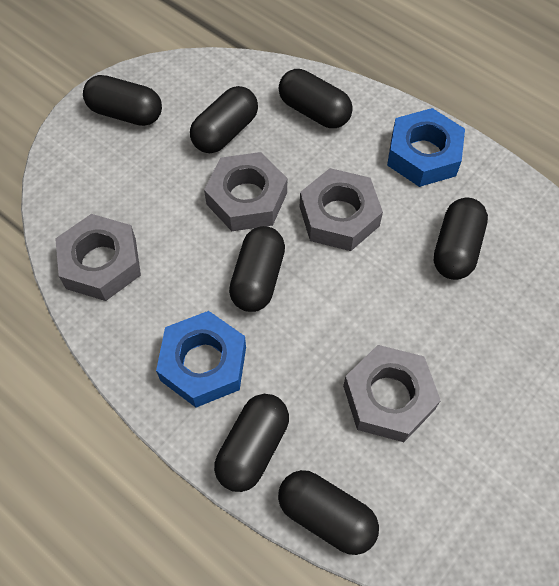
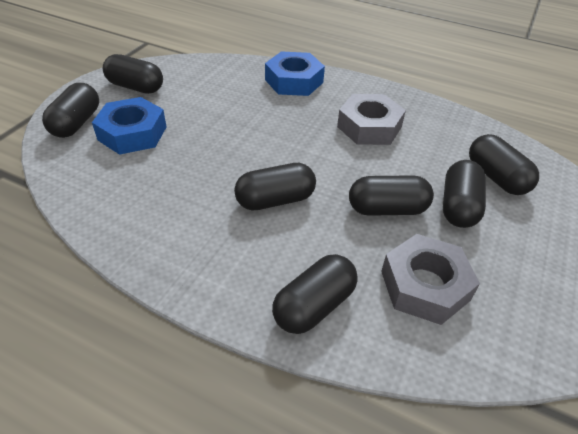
grey nut: 4 -> 2

